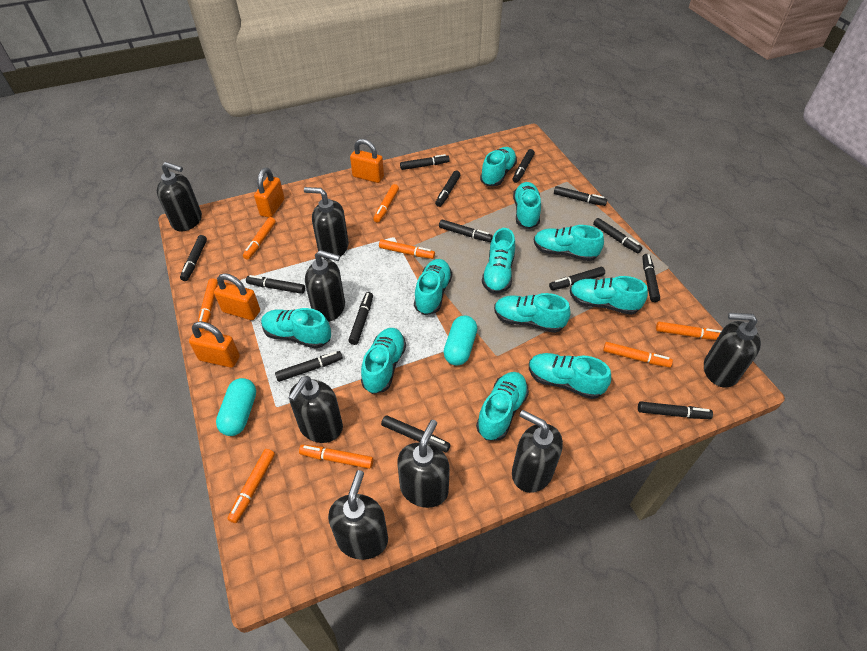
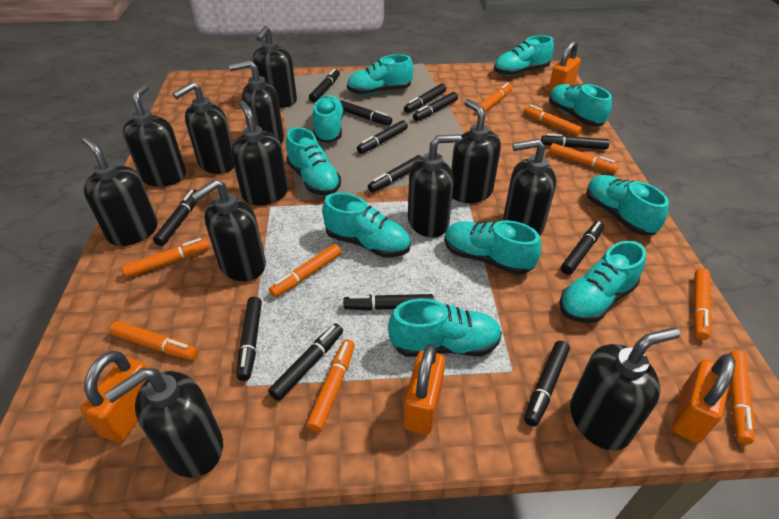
black marker: 14 -> 13
black soap dispenser: 8 -> 12
orange marker: 8 -> 9
turquoise capsule: 2 -> 0
turquoise shoe: 11 -> 10

